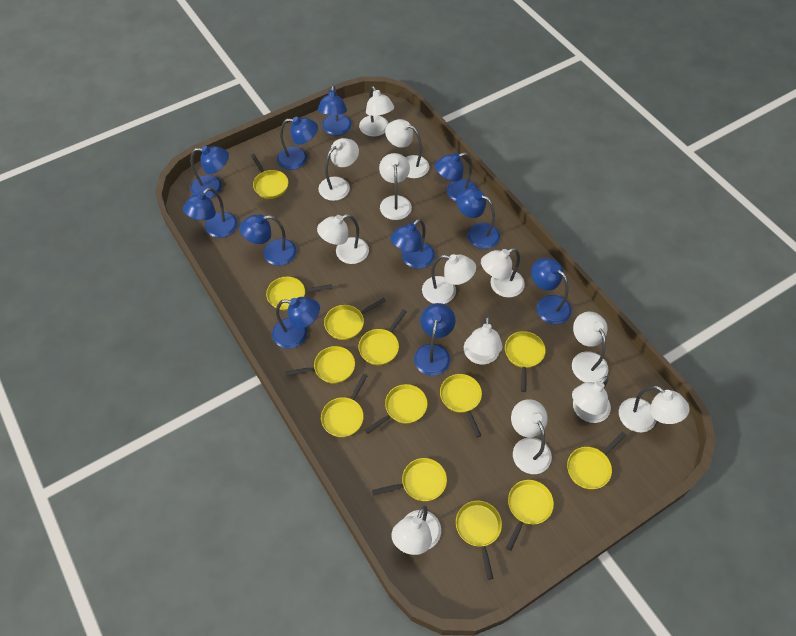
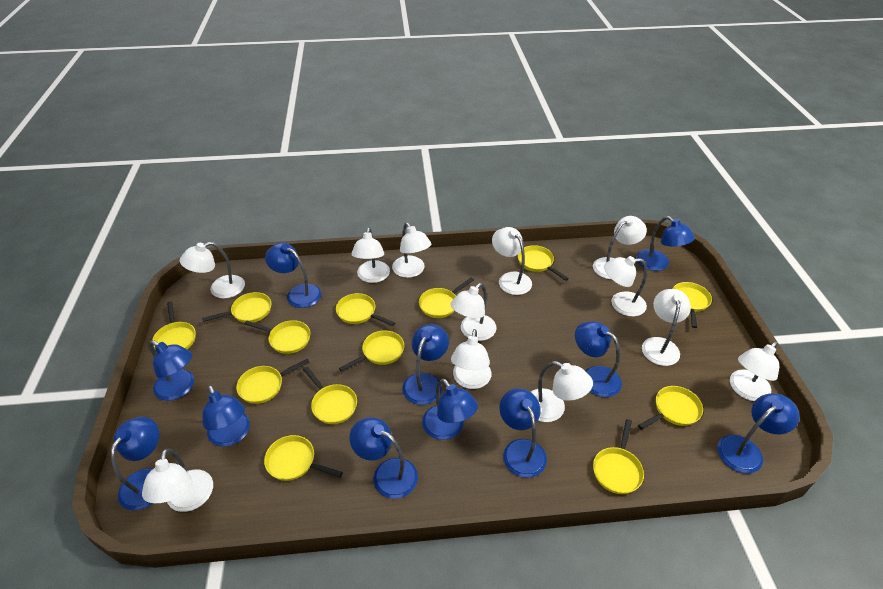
white lamp: 13 -> 12

